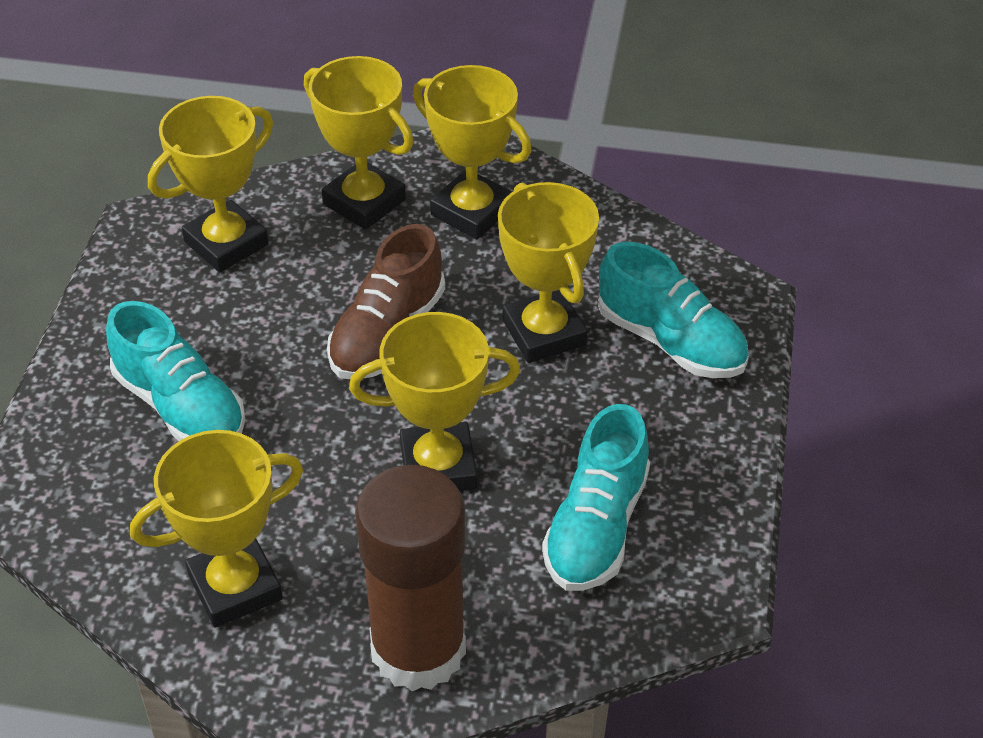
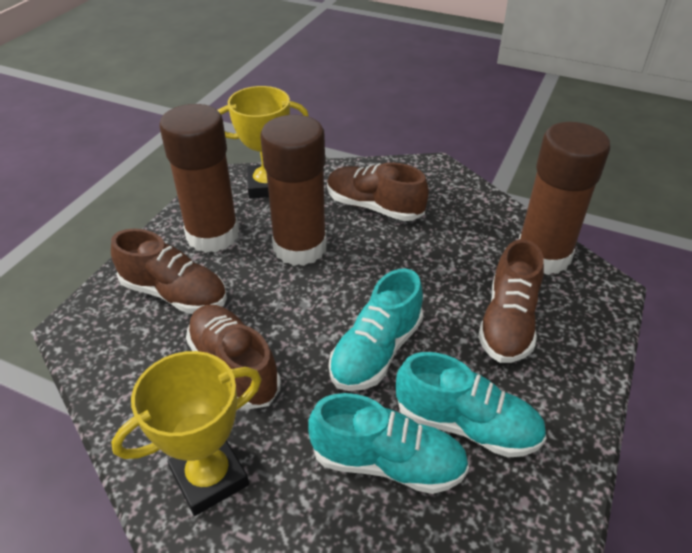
brown glue stick: 1 -> 3
brown shoe: 1 -> 4
yellow trophy: 6 -> 2

